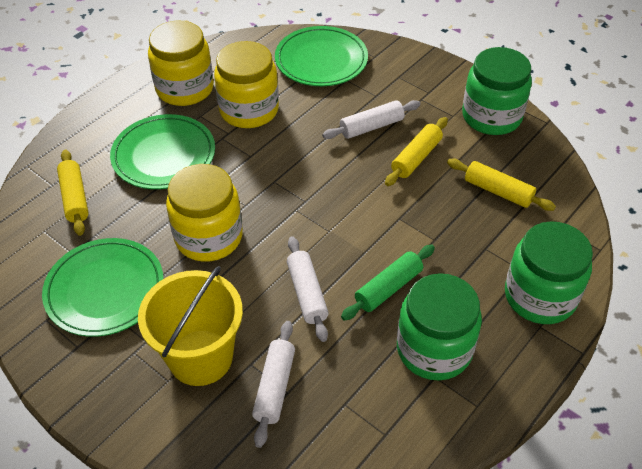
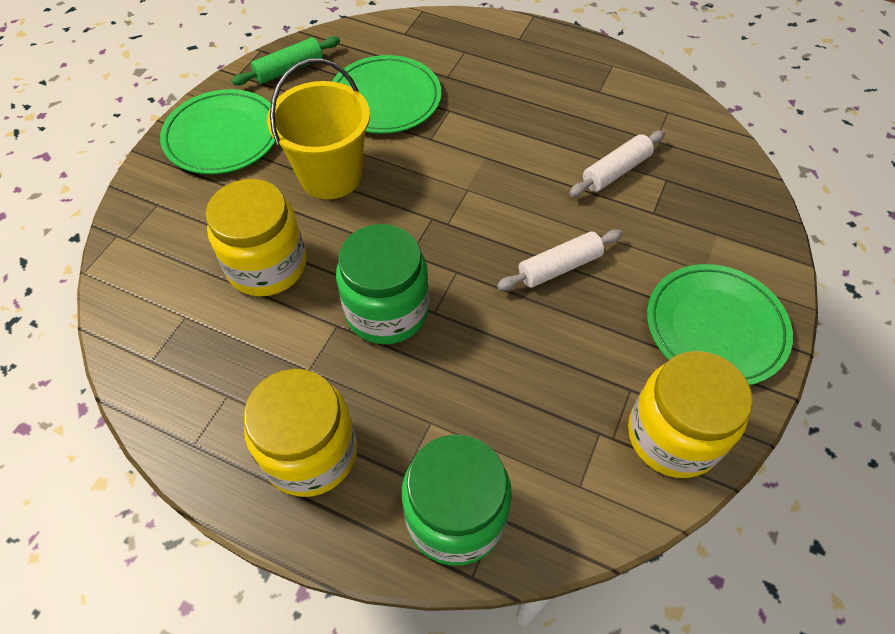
green jar: 3 -> 2
white rolling pin: 3 -> 2
yellow rolling pin: 3 -> 0

